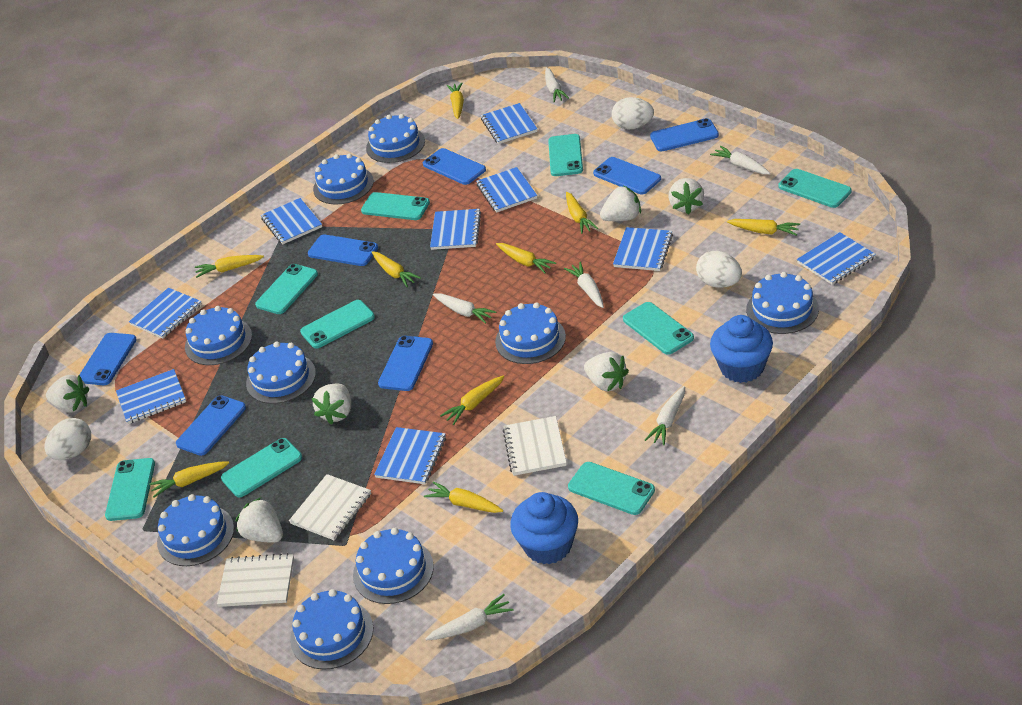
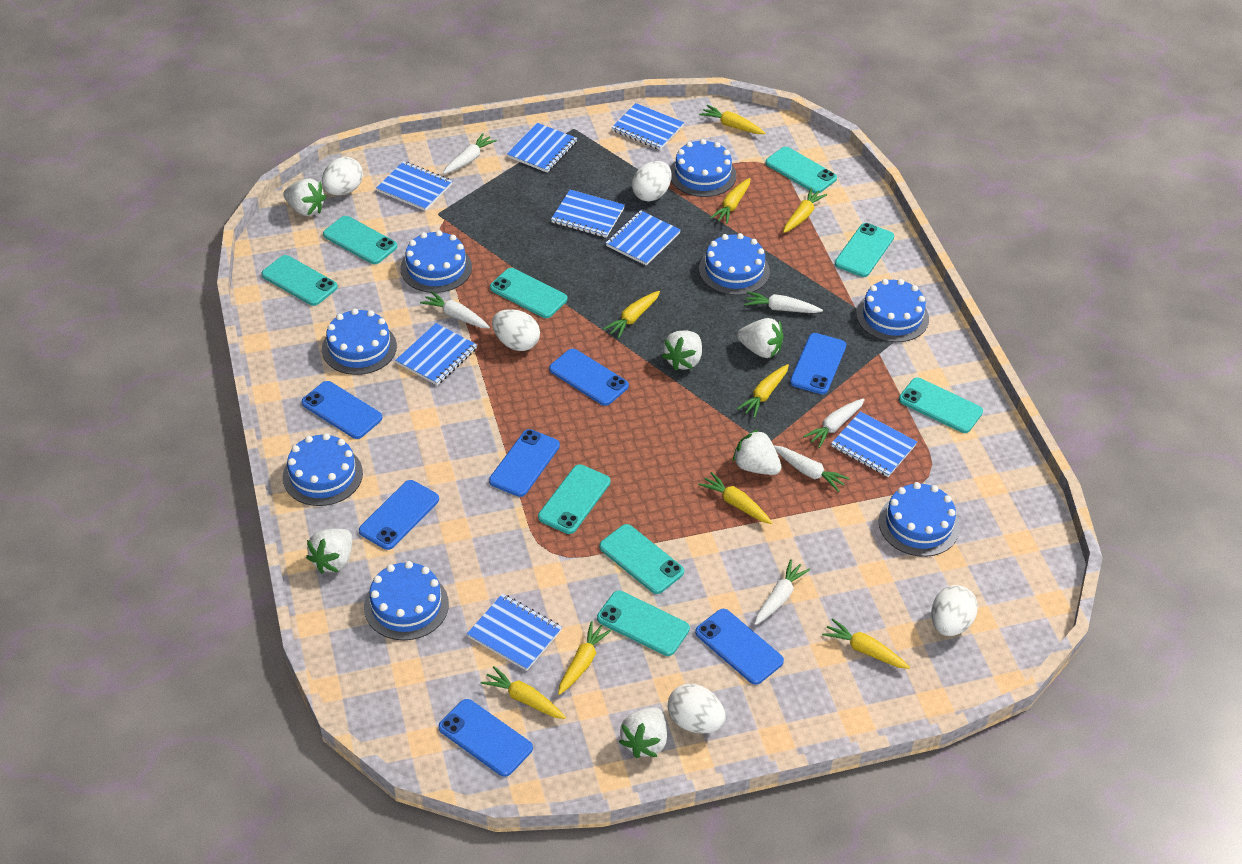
blue cake: 9 -> 8
blue cupcake: 2 -> 0
blue notebook: 9 -> 8
white egg: 3 -> 5
white notebook: 3 -> 0

